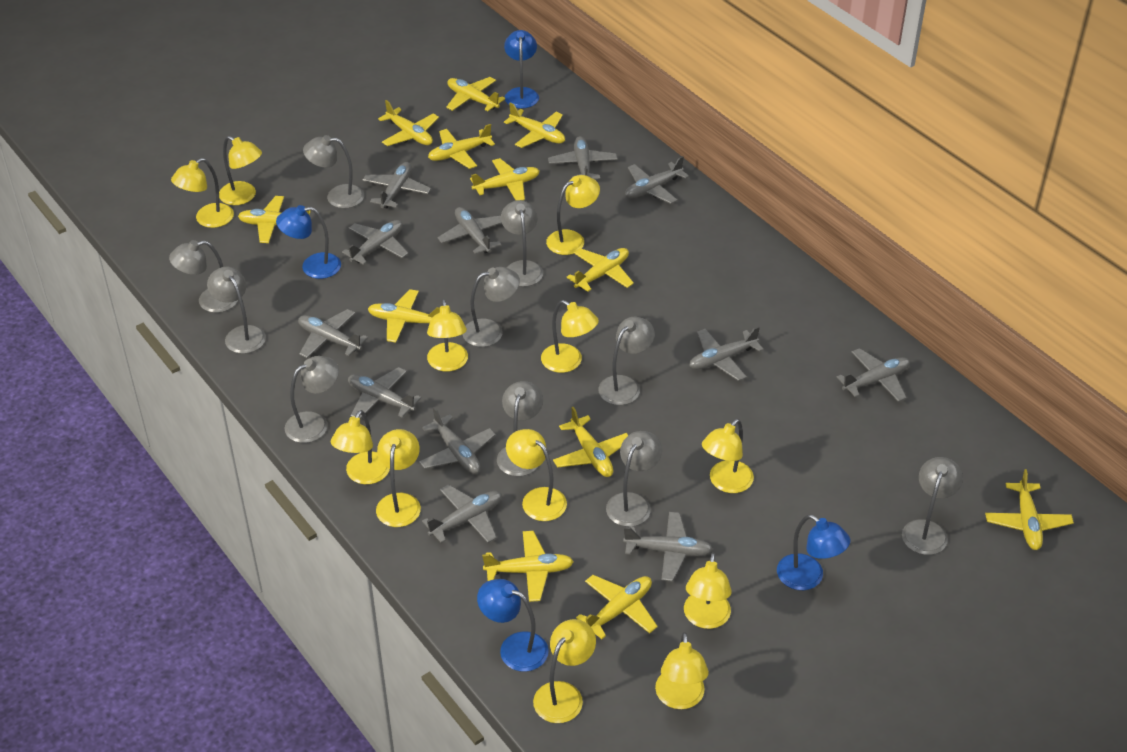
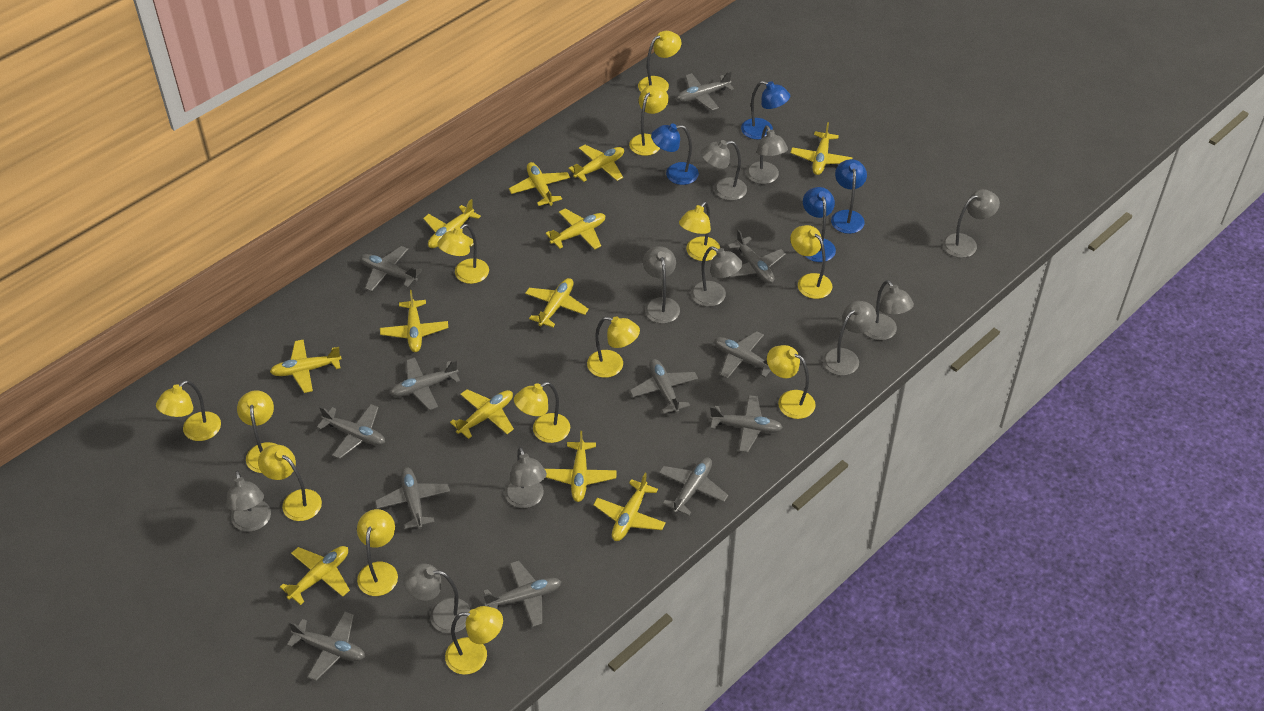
yellow lamp: 12 -> 13

